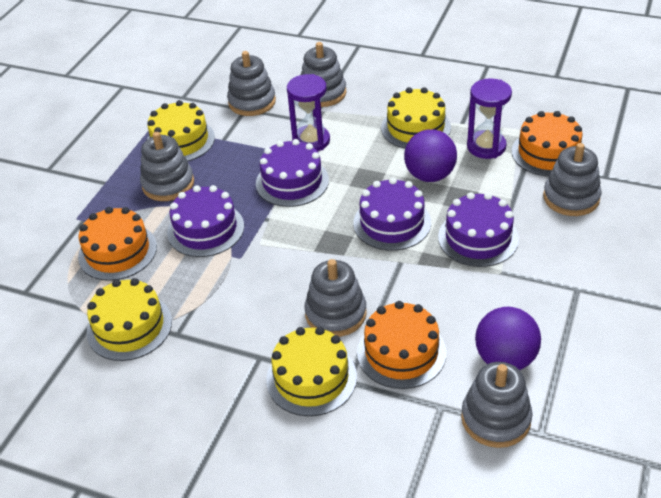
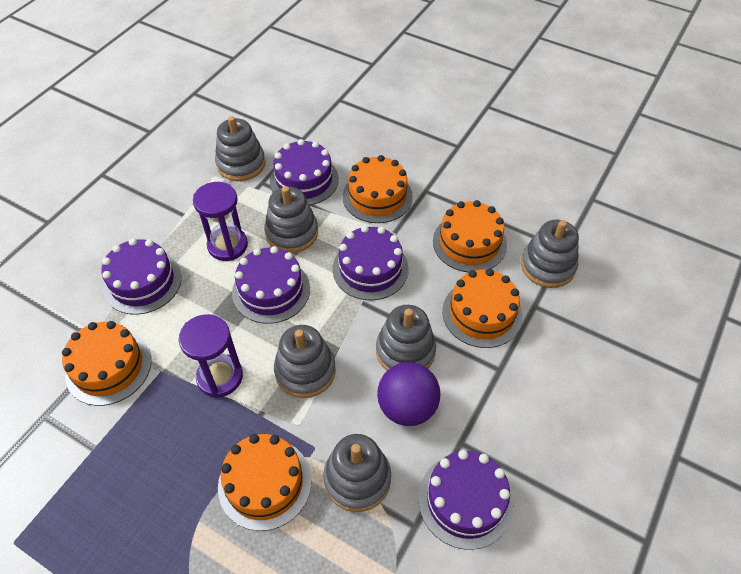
orange cake: 3 -> 5
purple ball: 2 -> 1
purple cake: 4 -> 5
yellow cake: 4 -> 0

